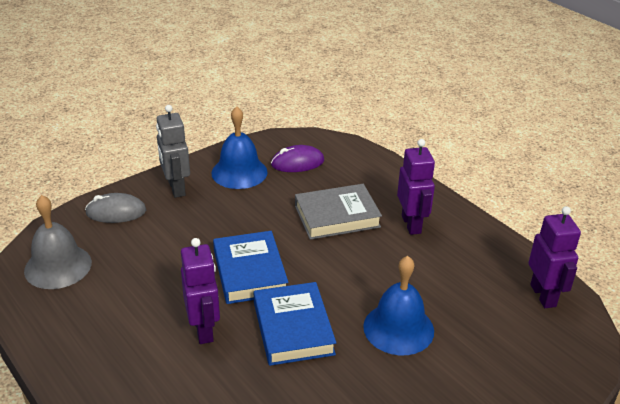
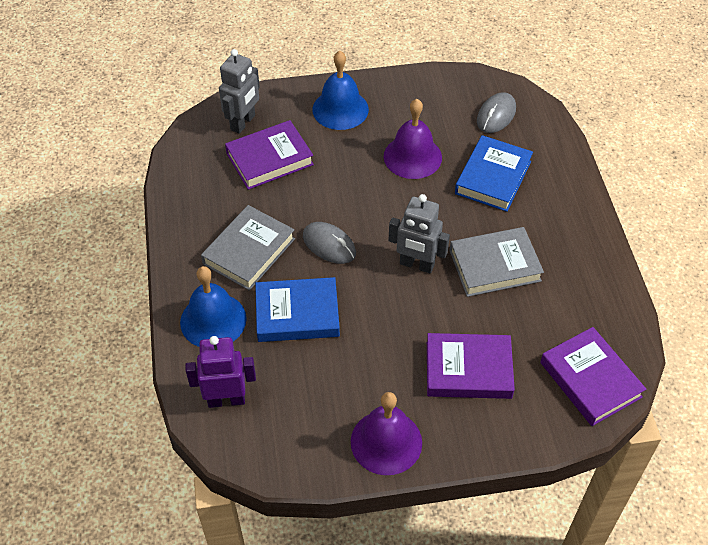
grey bell: 1 -> 0
grey book: 1 -> 2
grey mouse: 1 -> 2
grey robot: 1 -> 2
purple bell: 0 -> 2
purple book: 0 -> 3
purple mouse: 1 -> 0
purple robot: 3 -> 1

